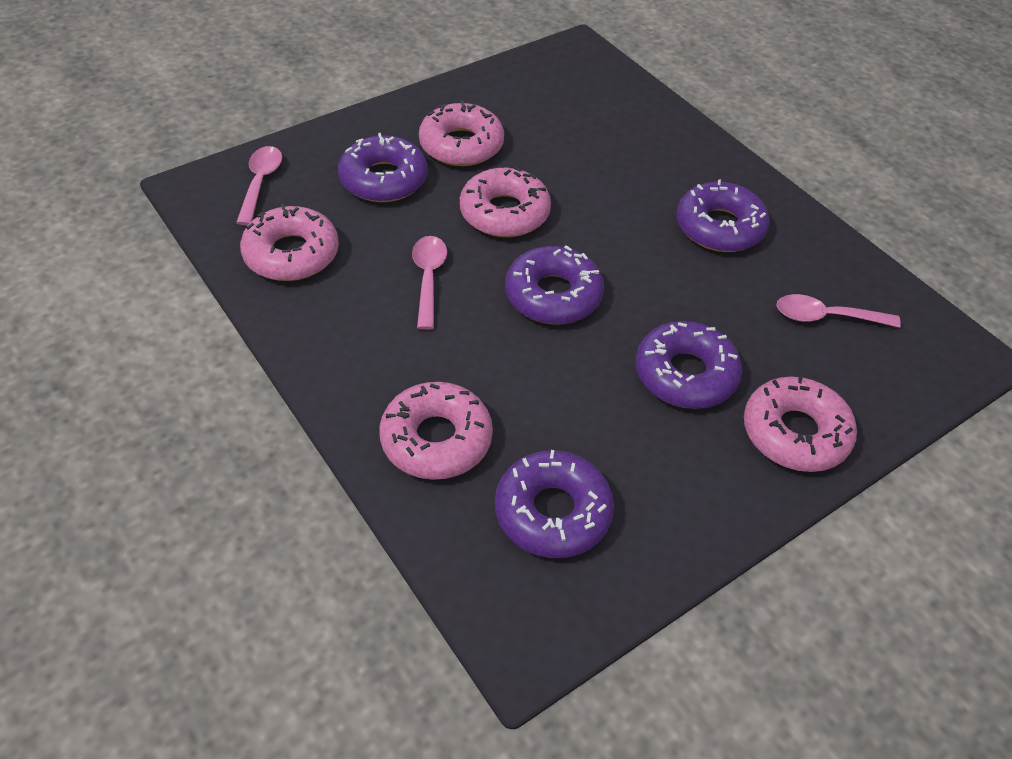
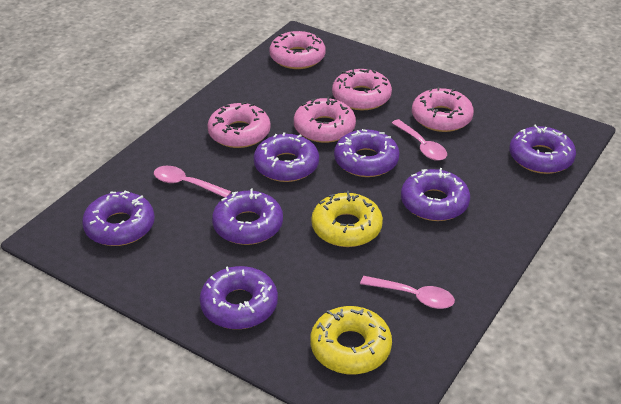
purple donut: 5 -> 7
yellow donut: 0 -> 2

